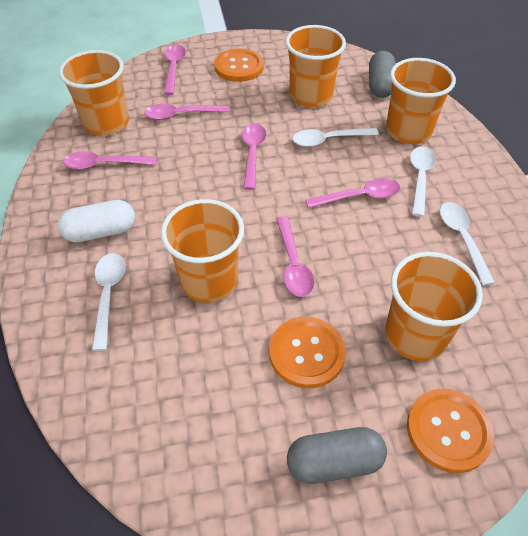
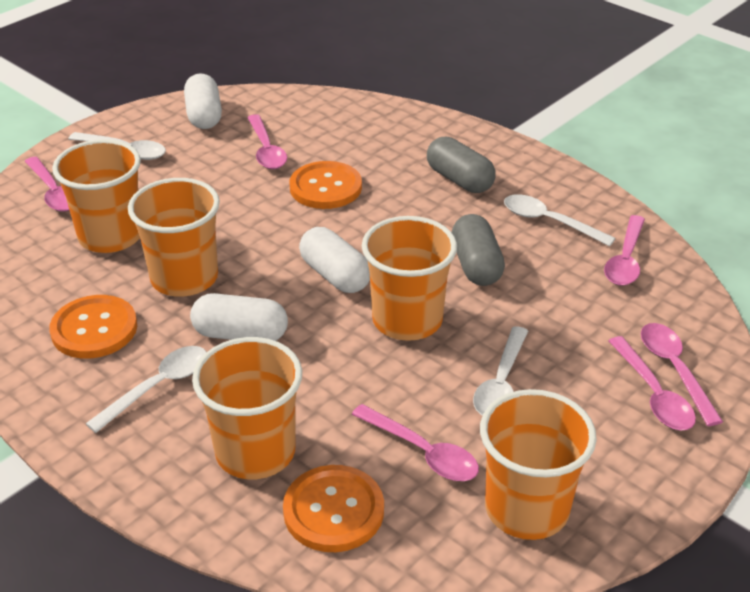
white capsule: 1 -> 3

